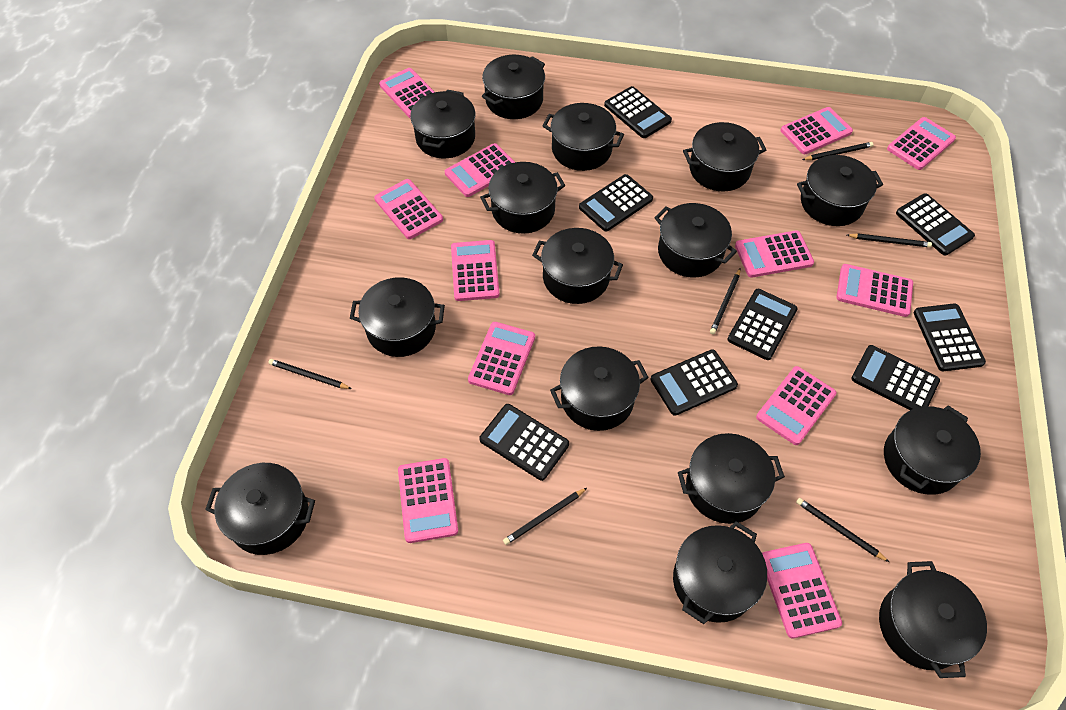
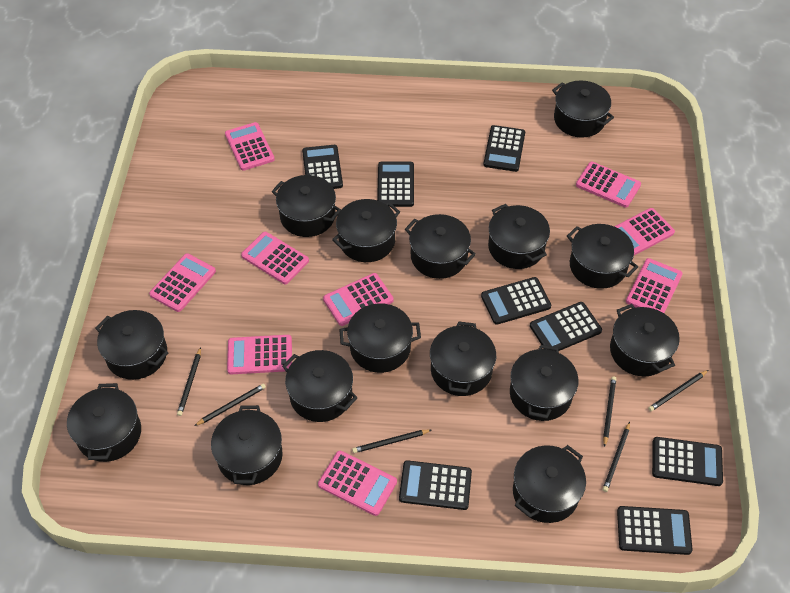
pink calculator: 12 -> 9

